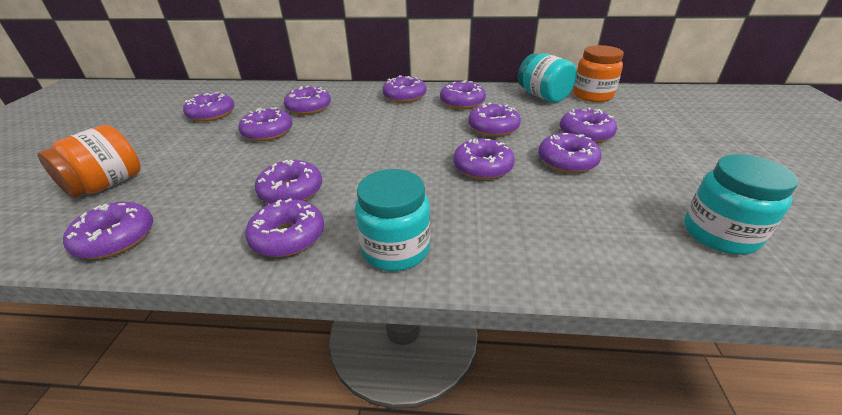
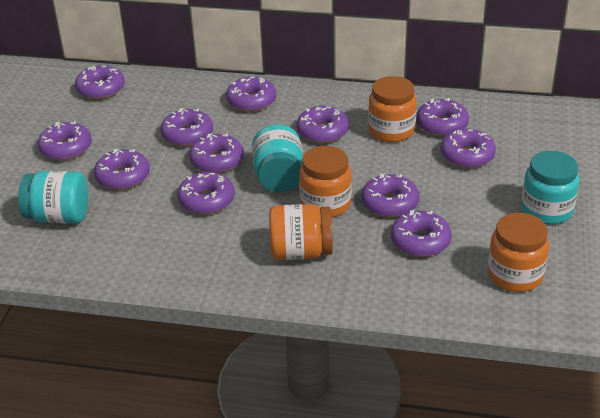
orange jar: 2 -> 4

